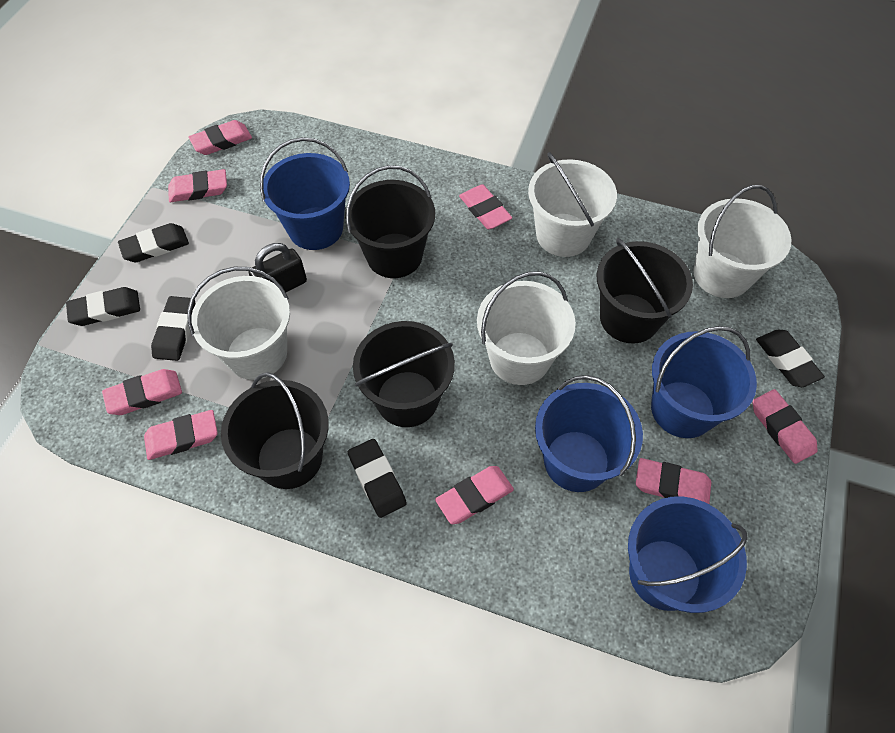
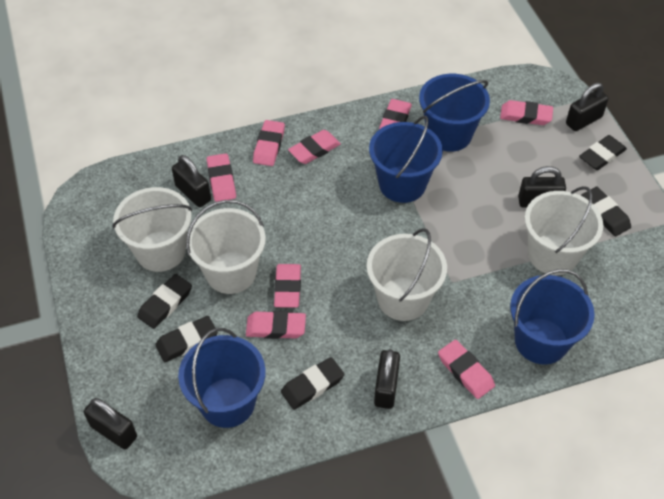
black bucket: 4 -> 0
black padlock: 1 -> 5

